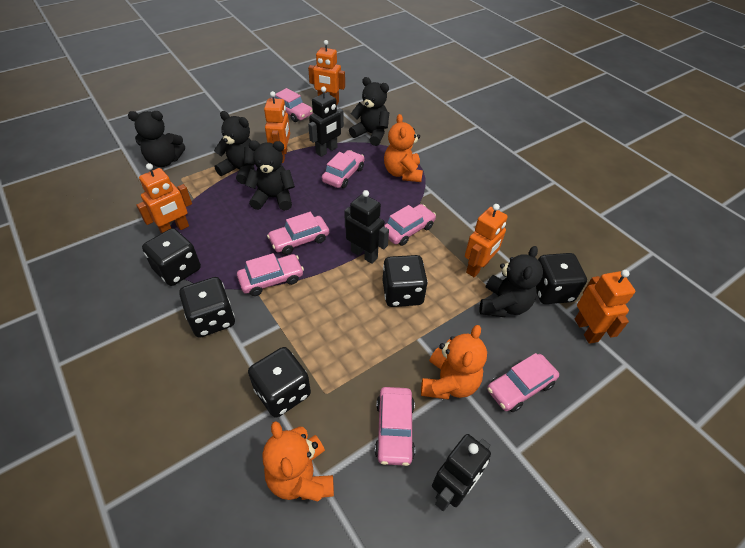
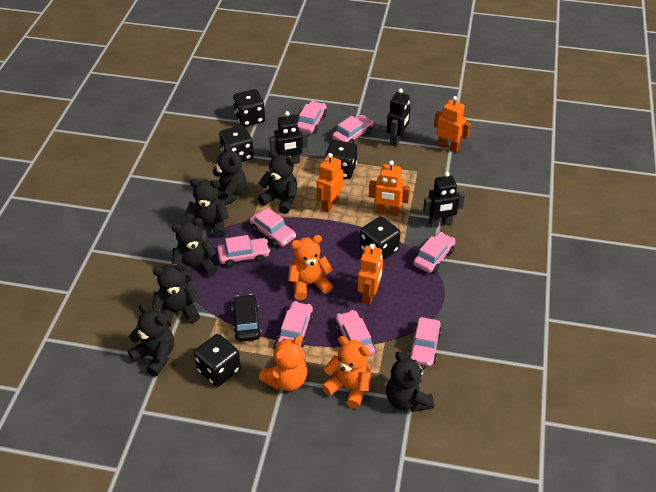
black car: 0 -> 1
black teddy bear: 5 -> 7
orange robot: 5 -> 4
pink car: 7 -> 8

